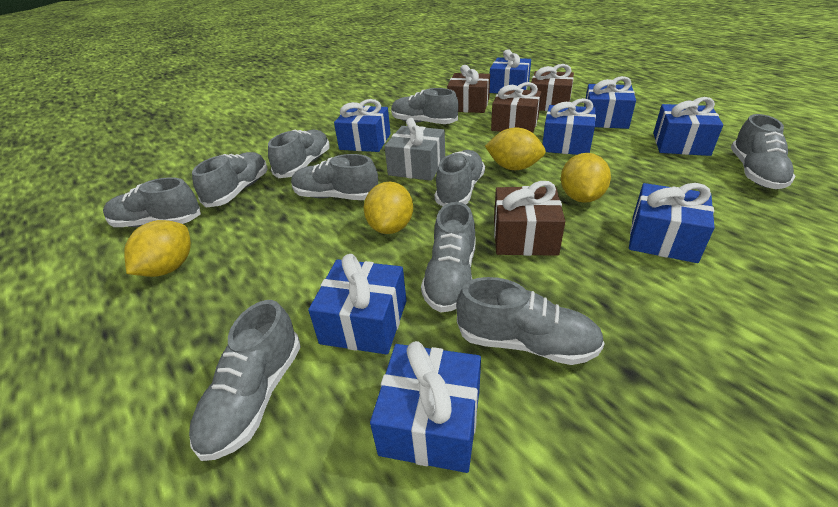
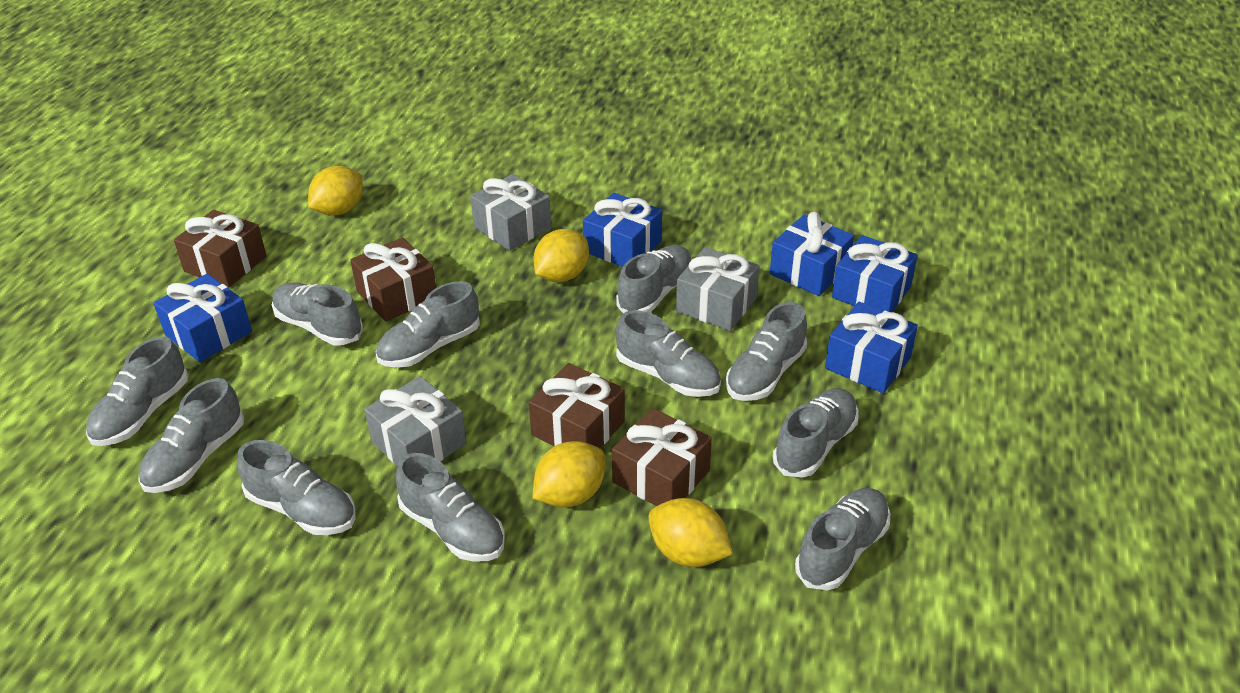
blue gift: 8 -> 5
grey gift: 1 -> 3
grey shoe: 10 -> 11

